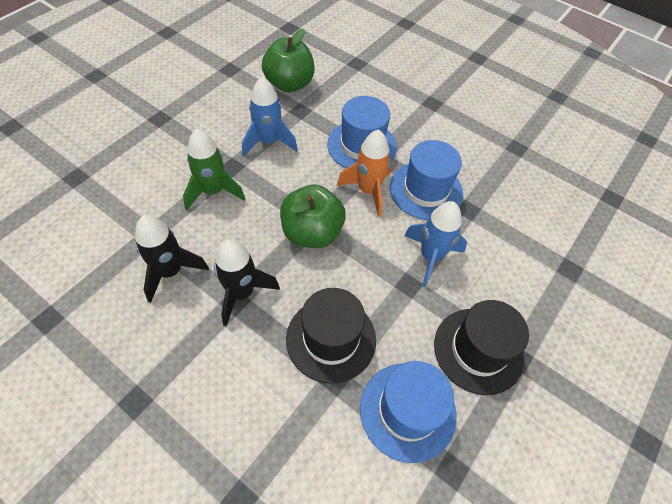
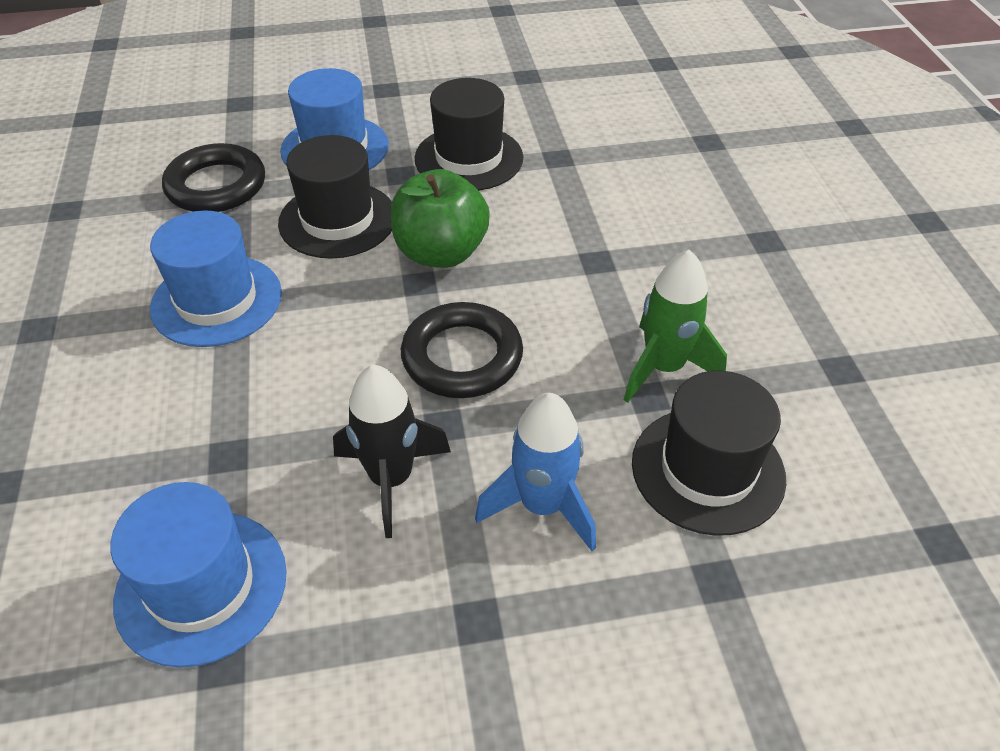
black hat: 2 -> 3
black ring: 0 -> 2
black rocket: 2 -> 1
blue rocket: 2 -> 1
green apple: 2 -> 1
orange rocket: 1 -> 0

